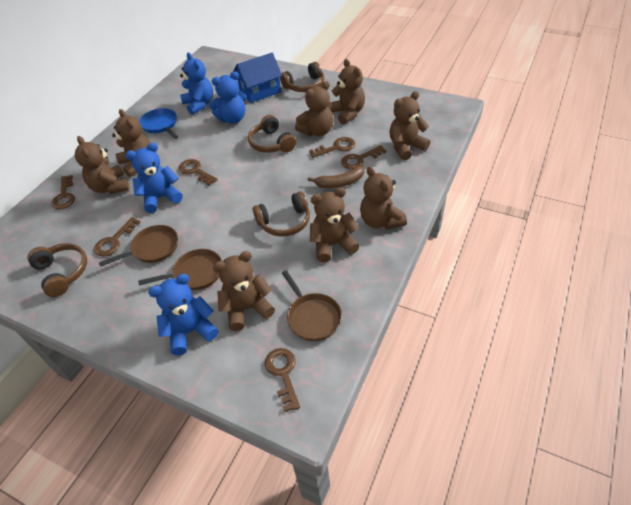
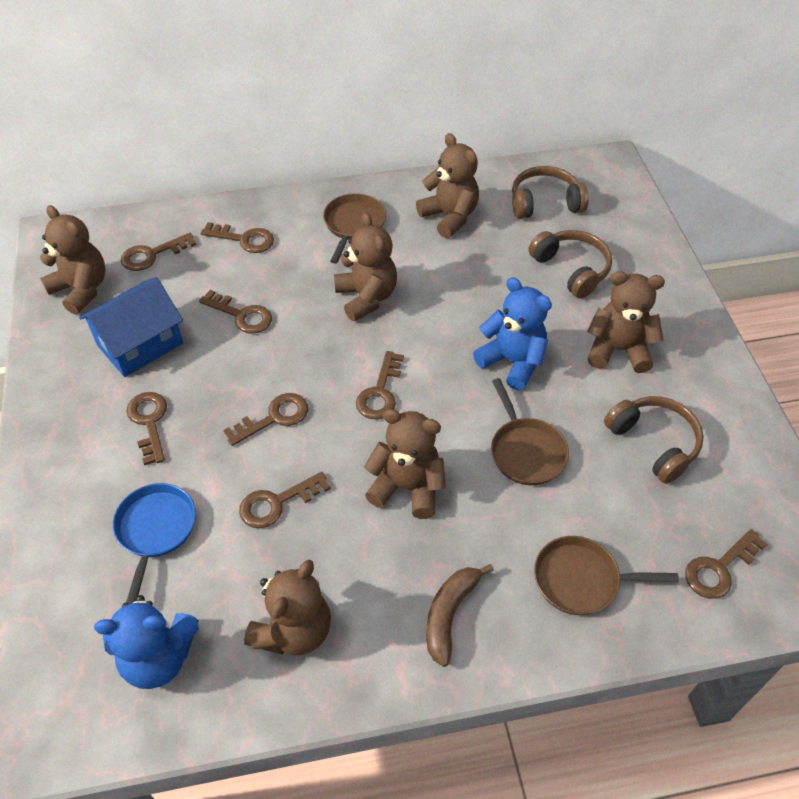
blue teddy bear: 4 -> 2
brown headphones: 4 -> 3
brown key: 6 -> 8
brown teddy bear: 8 -> 6

